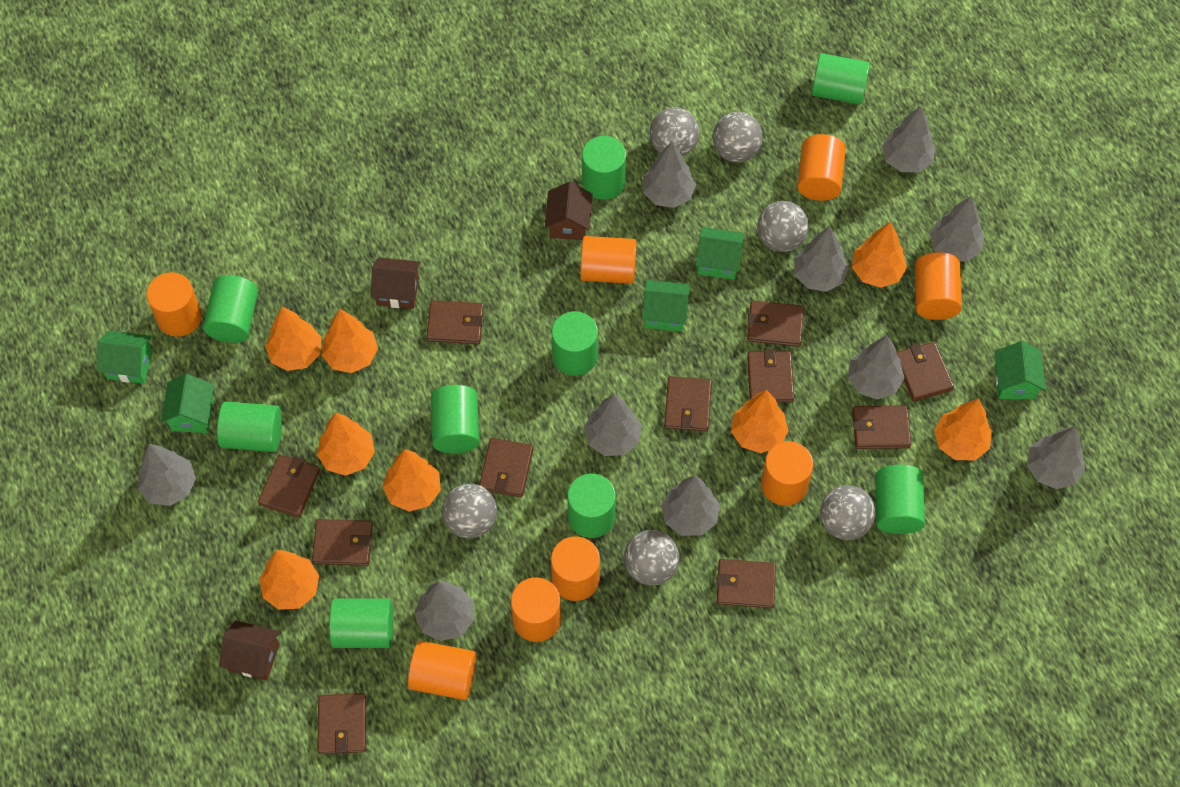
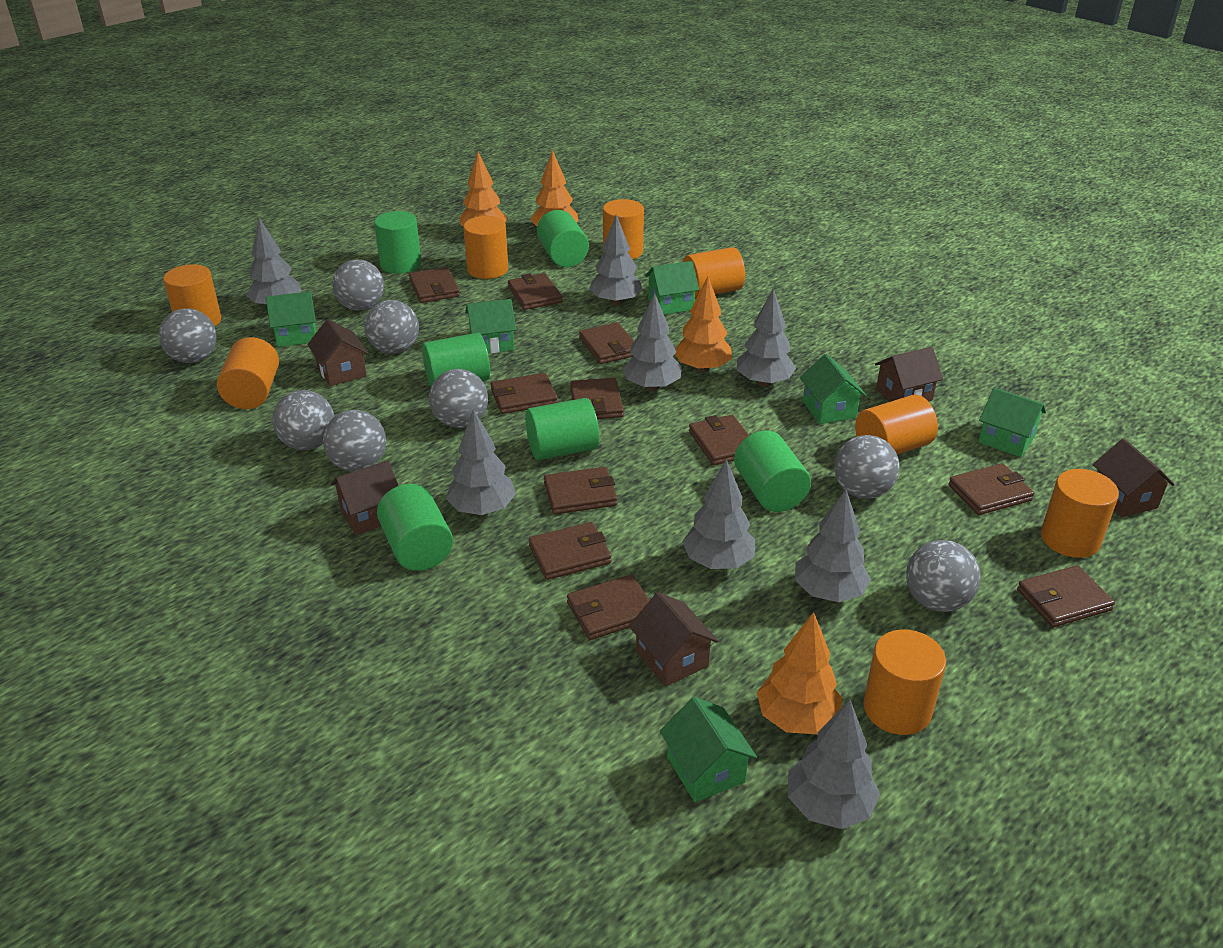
brown house: 3 -> 5
green cylinder: 9 -> 6
green house: 5 -> 6
grey ball: 6 -> 8
grey tree: 10 -> 8
orange tree: 8 -> 4

